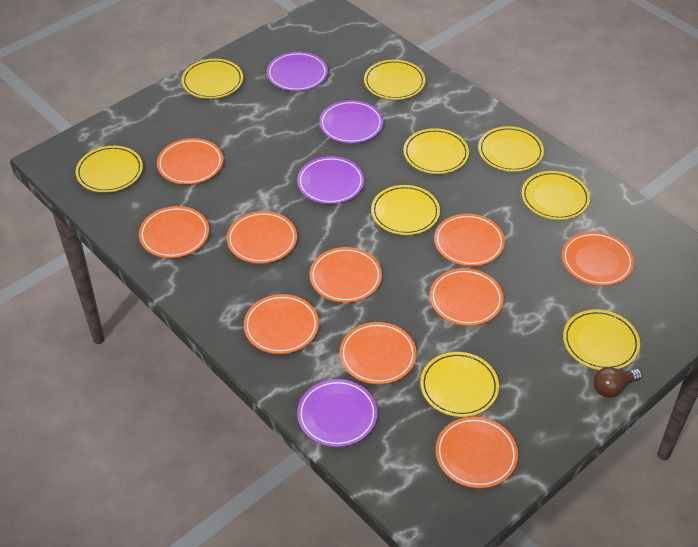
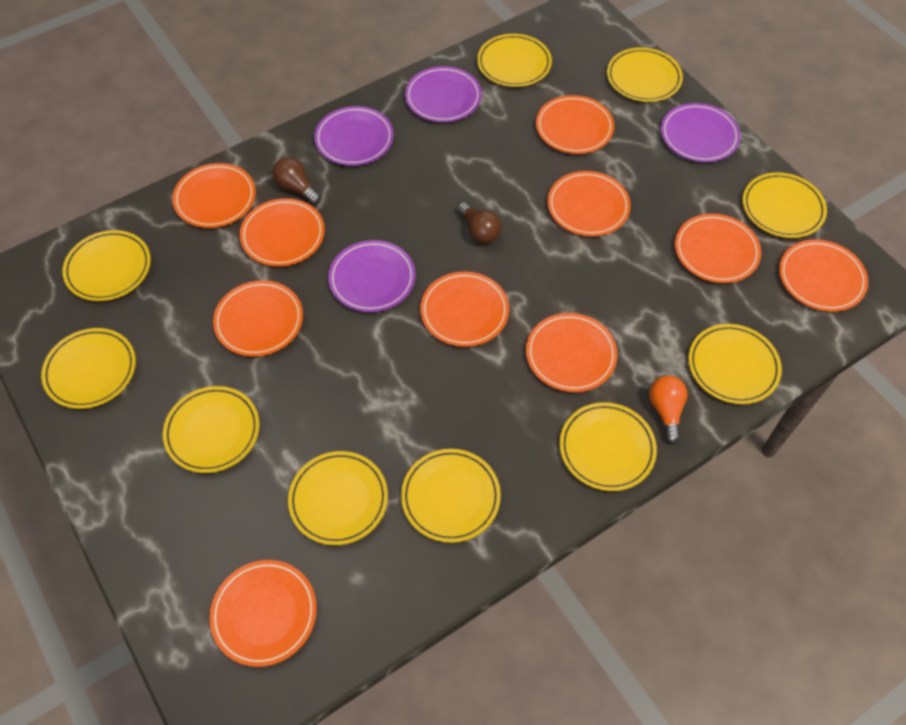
brown light bulb: 1 -> 2
orange light bulb: 0 -> 1
yellow plate: 9 -> 10

